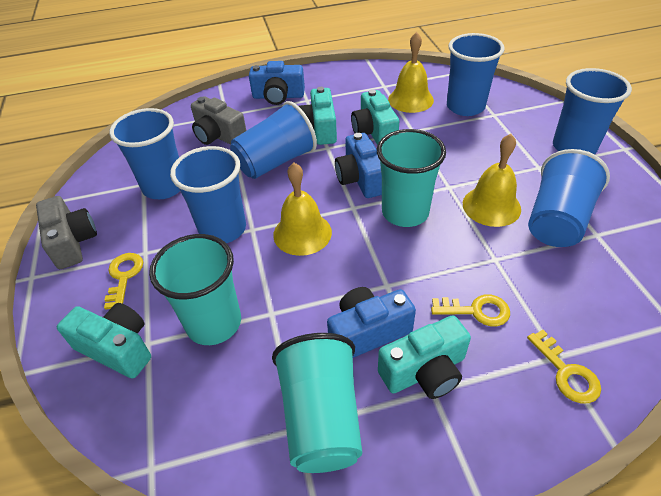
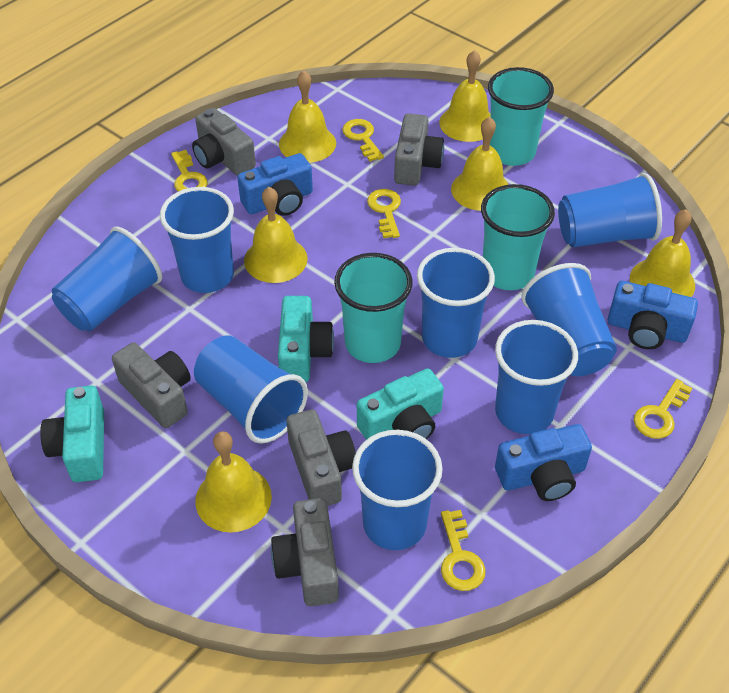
blue cup: 6 -> 8
grey camera: 2 -> 5
turquoise camera: 4 -> 3
yellow bell: 3 -> 6
yellow key: 3 -> 5

